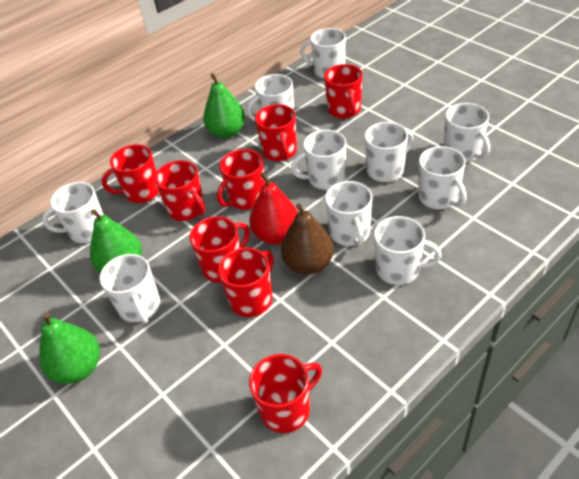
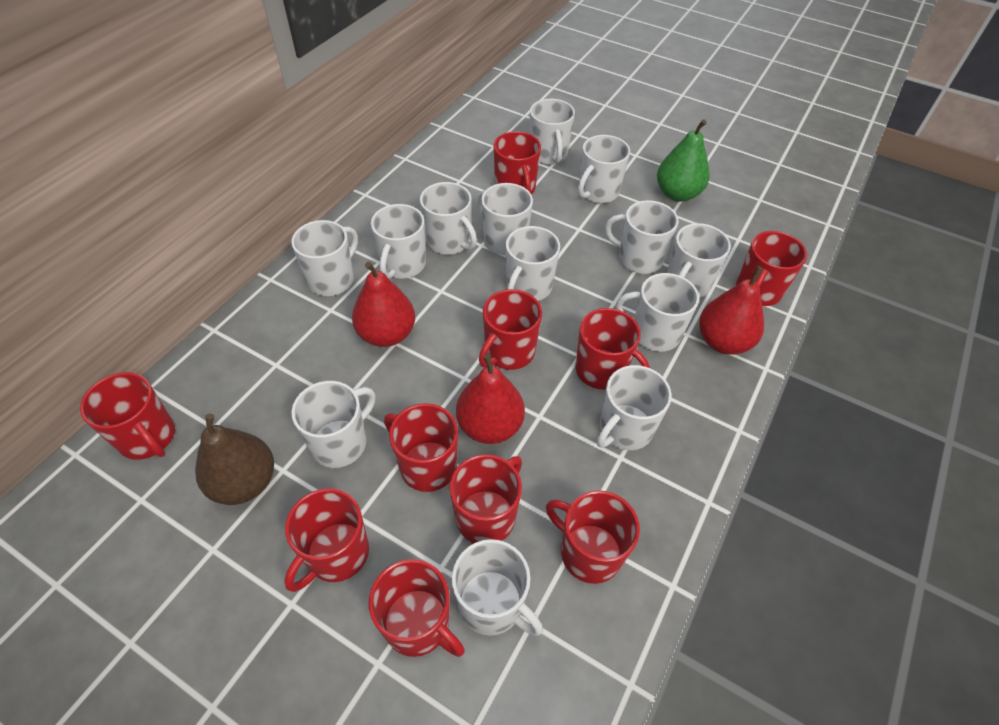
green pear: 3 -> 1
red mug: 8 -> 10
red pear: 1 -> 3
white mug: 10 -> 13

